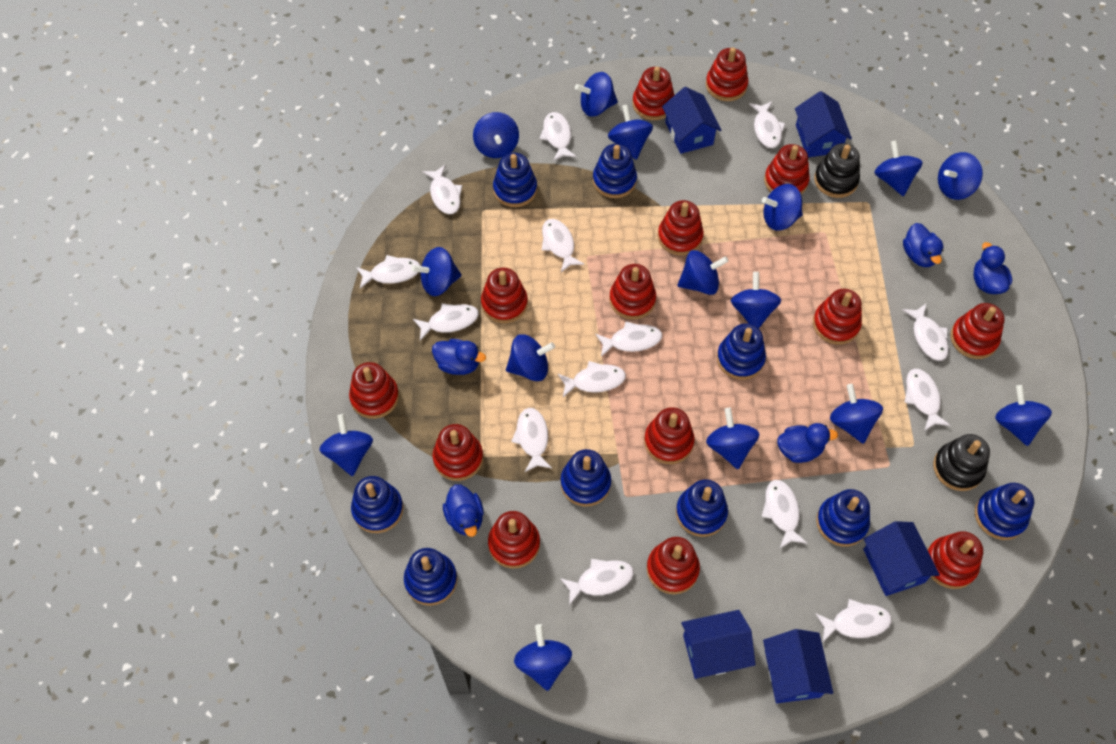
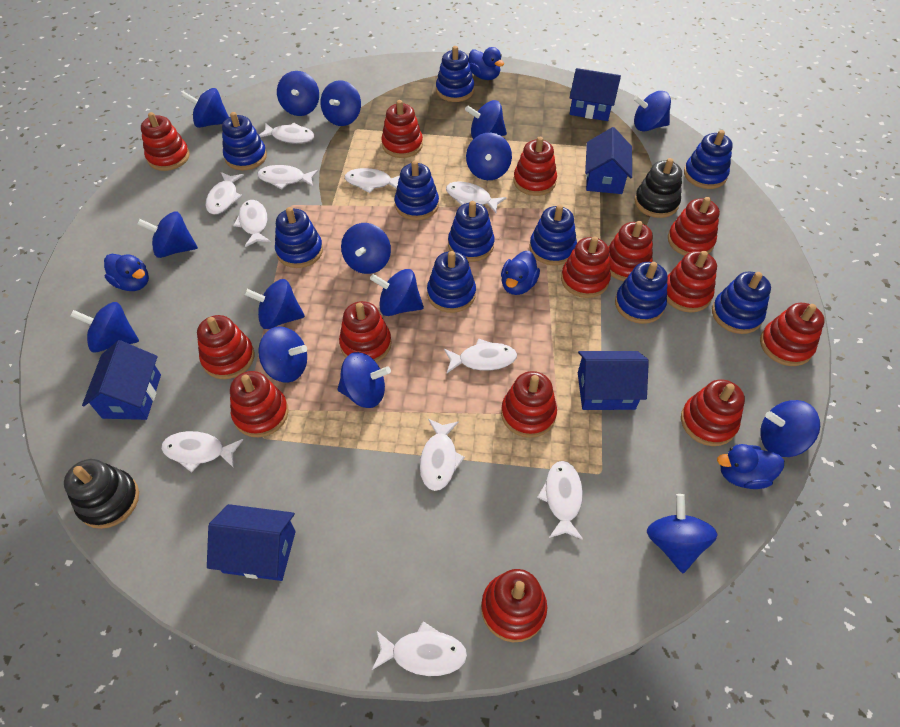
blue duck: 5 -> 4
blue stacking toy: 9 -> 10
white fish: 14 -> 11

